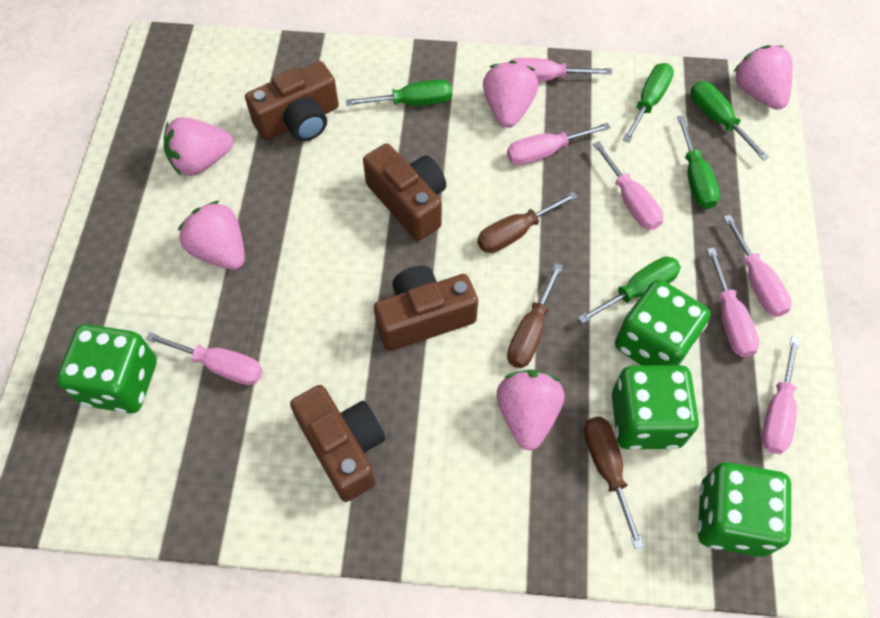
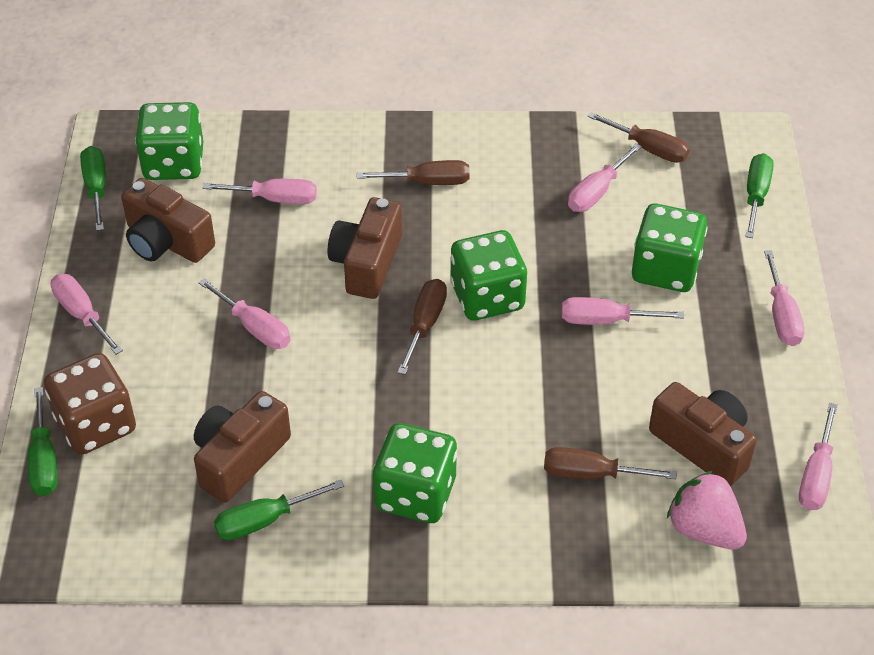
brown dice: 0 -> 1
brown screwdriver: 3 -> 4
green screwdriver: 5 -> 4
pink strawberry: 5 -> 1

